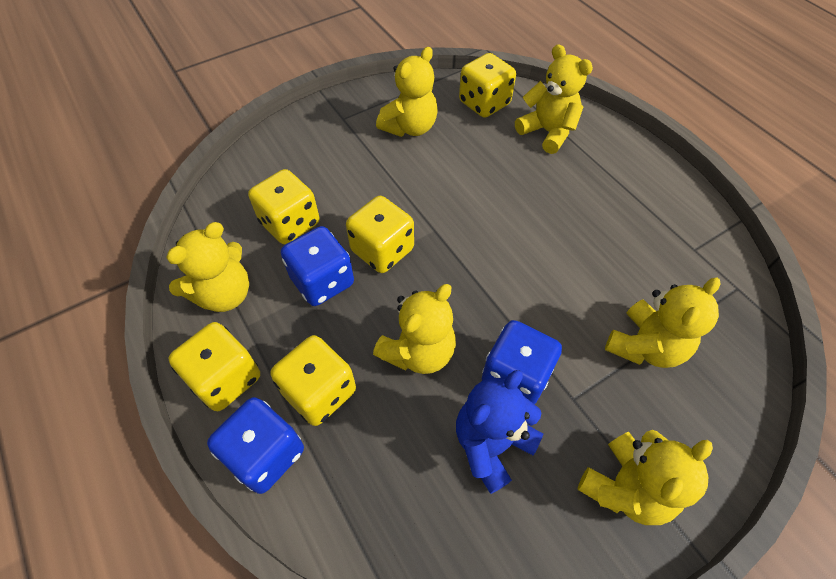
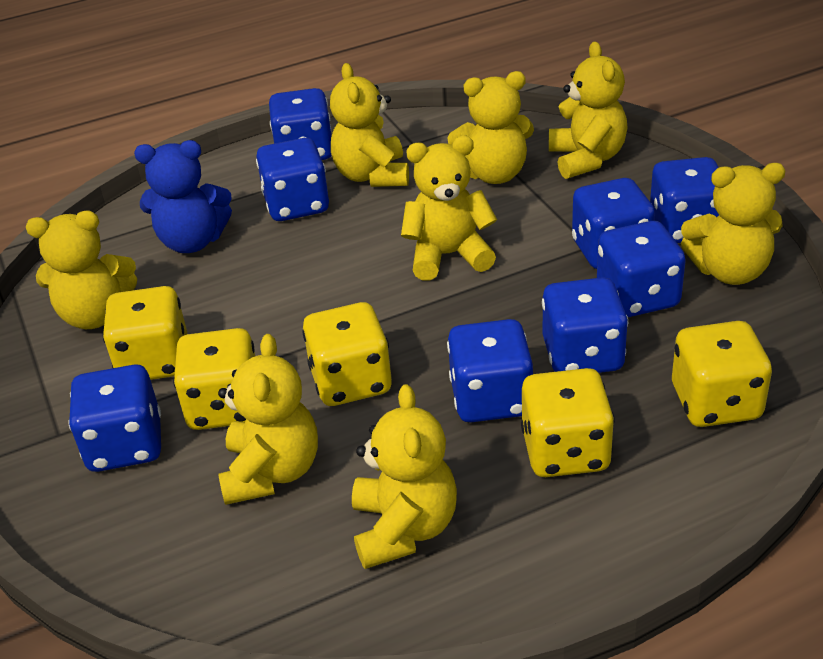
blue dice: 3 -> 8
yellow teddy bear: 6 -> 8

